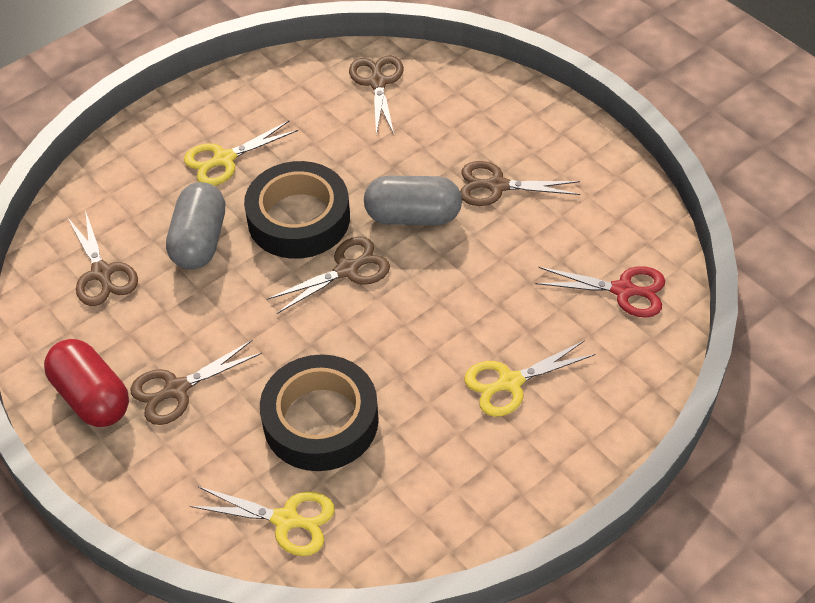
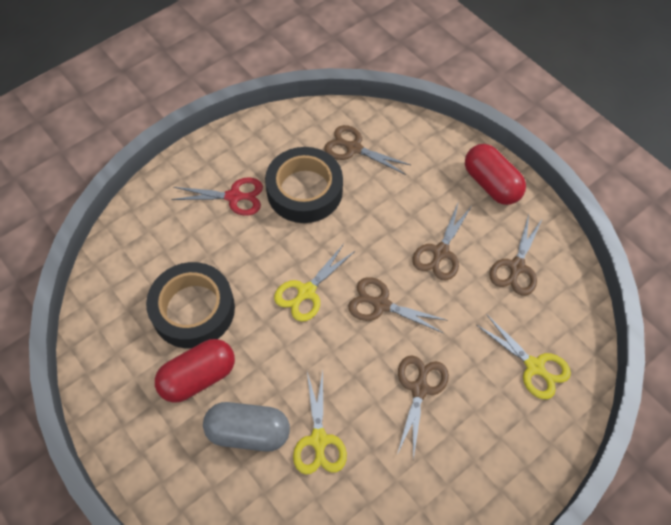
grey capsule: 2 -> 1
red capsule: 1 -> 2

